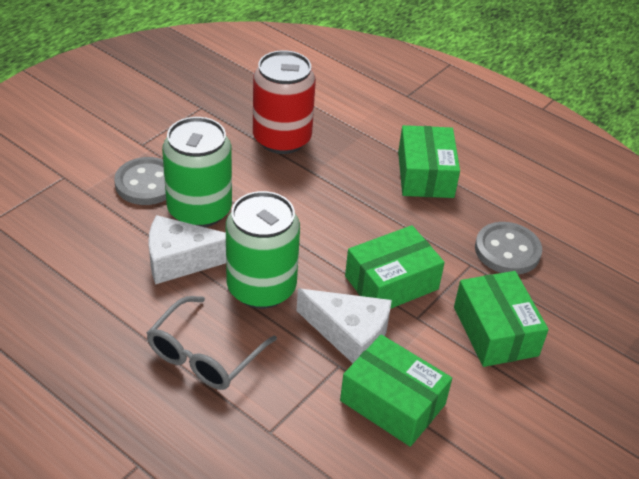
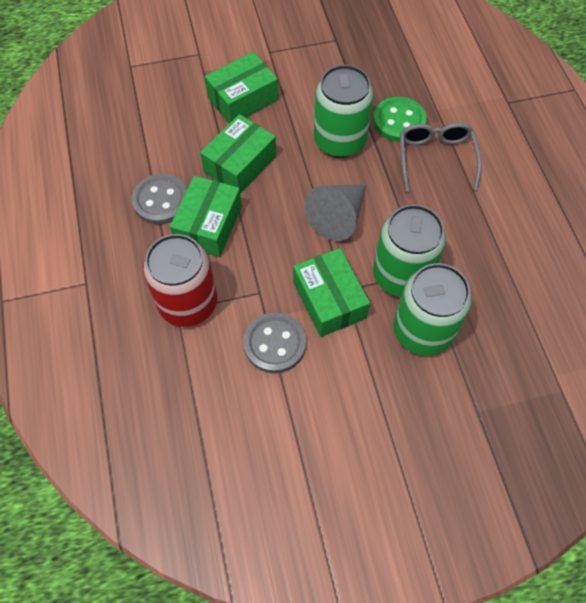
green button: 0 -> 1
green can: 2 -> 3
grey cone: 0 -> 1
white cheese: 2 -> 0

